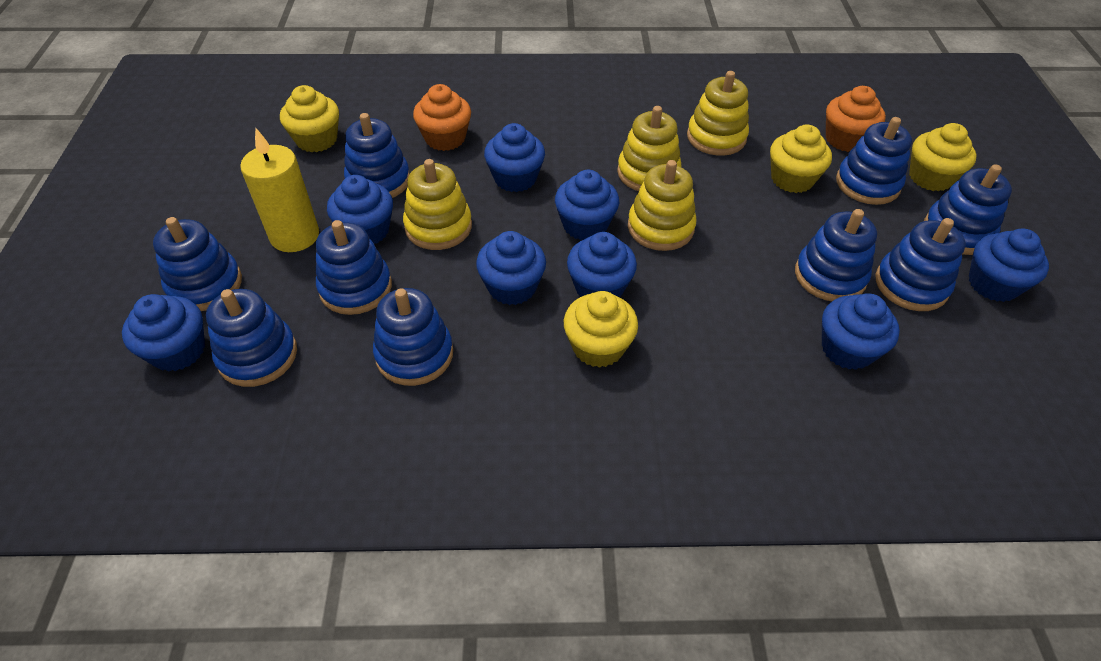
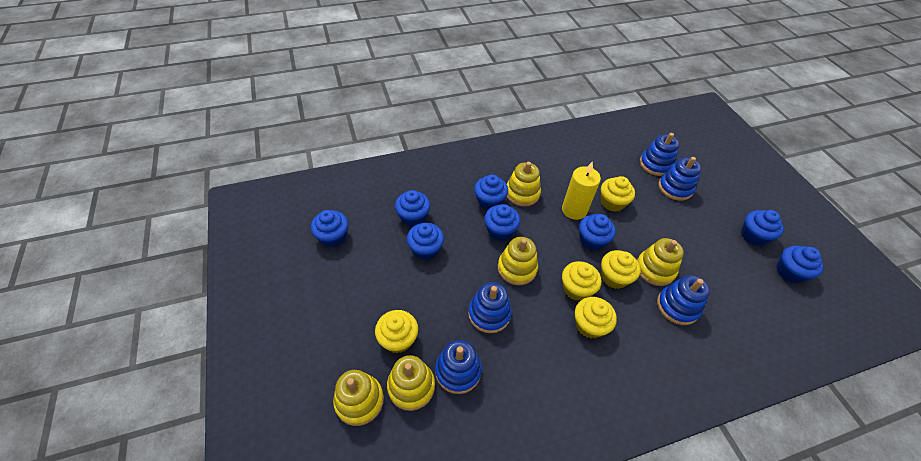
blue stacking toy: 9 -> 5
orange cupcake: 2 -> 0
yellow cupcake: 4 -> 5
yellow stacking toy: 4 -> 5

